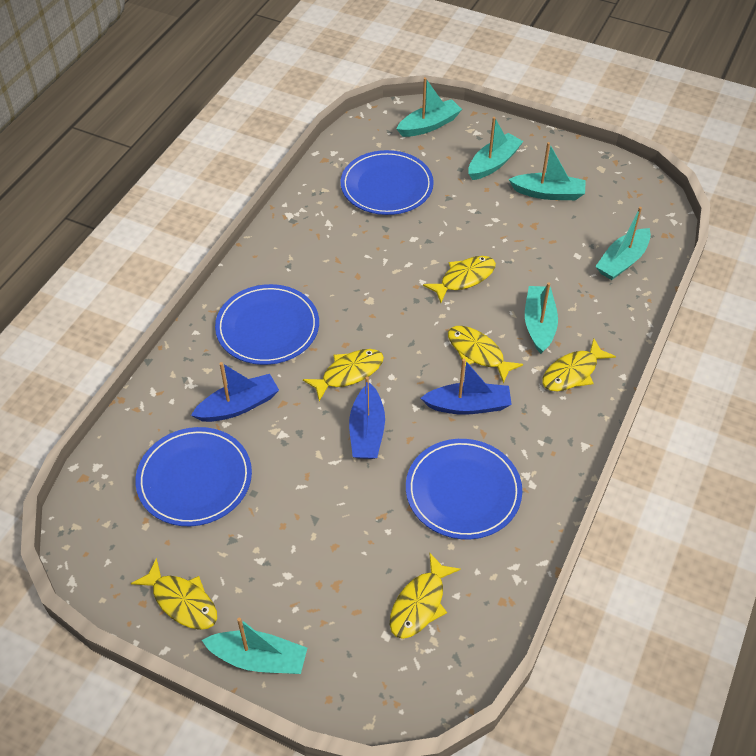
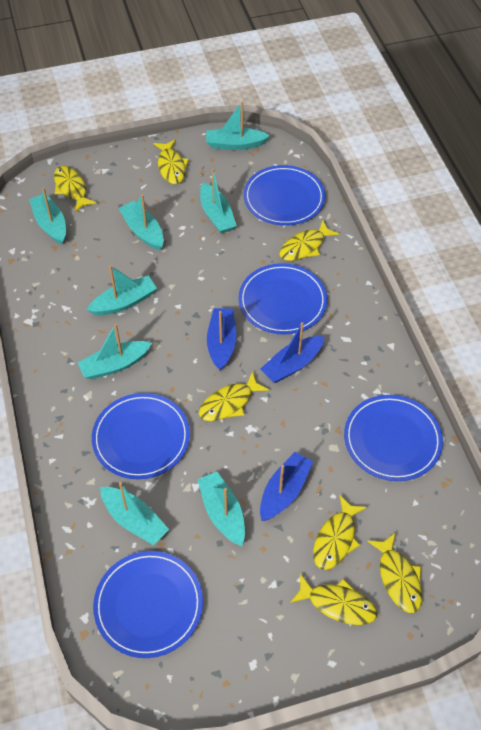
blue plate: 4 -> 5
turquoise boat: 6 -> 8
yellow fish: 6 -> 7

